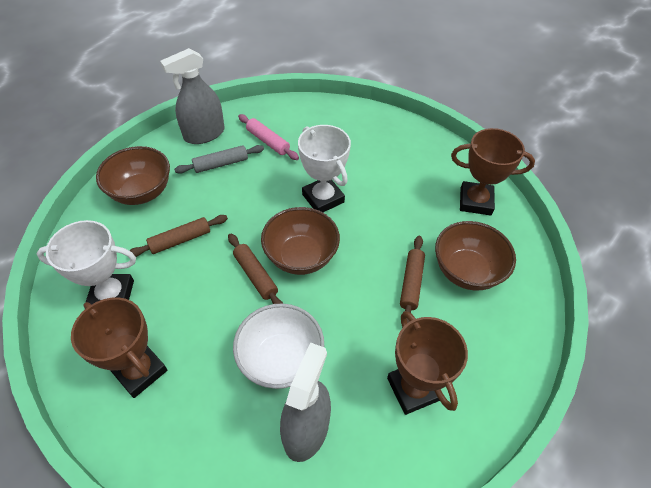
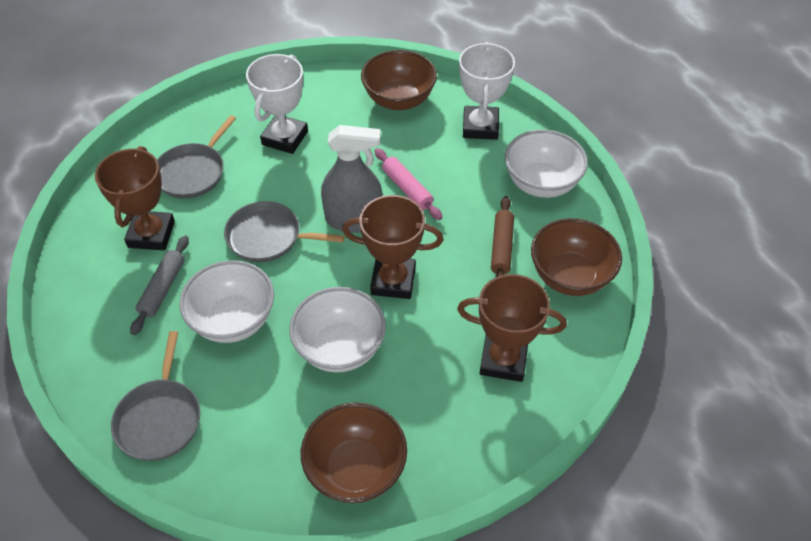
brown rolling pin: 3 -> 1
grey pan: 0 -> 3
grey spray bottle: 2 -> 1
white bowl: 1 -> 3

